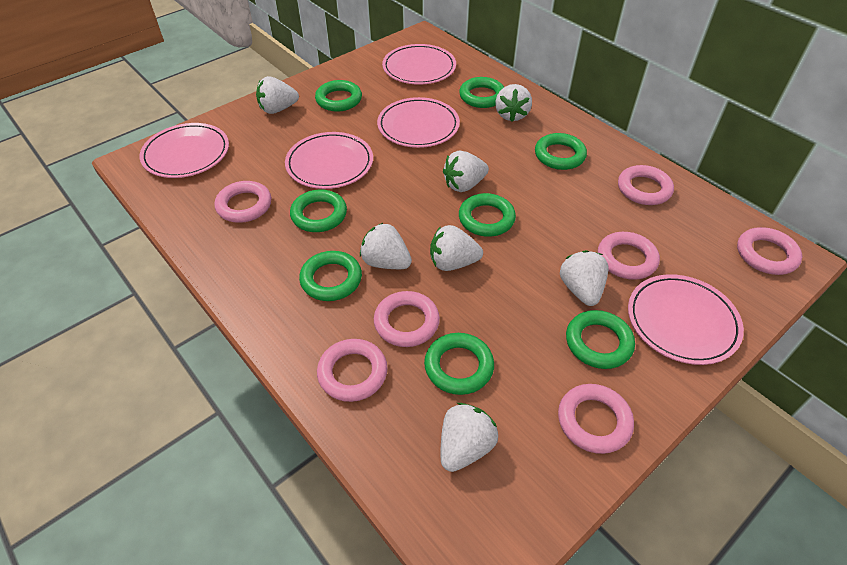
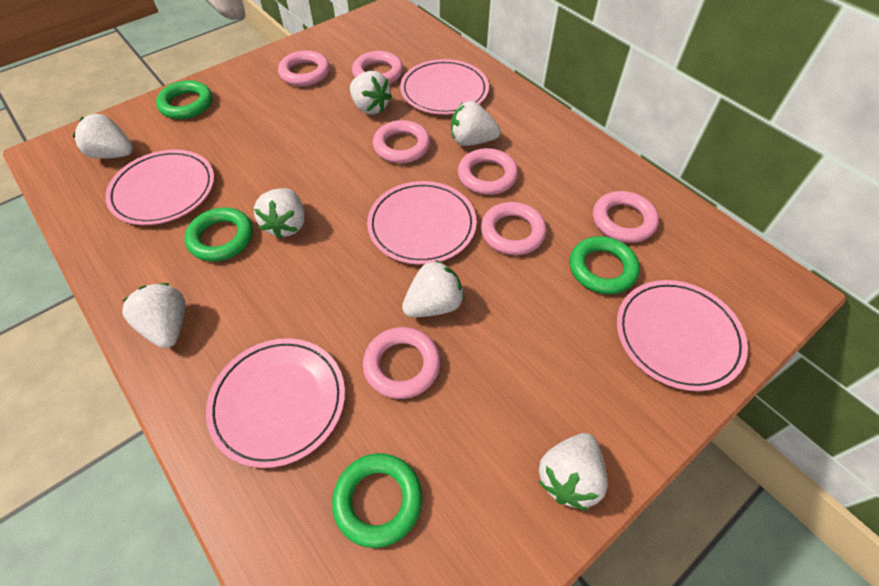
green ring: 8 -> 4

